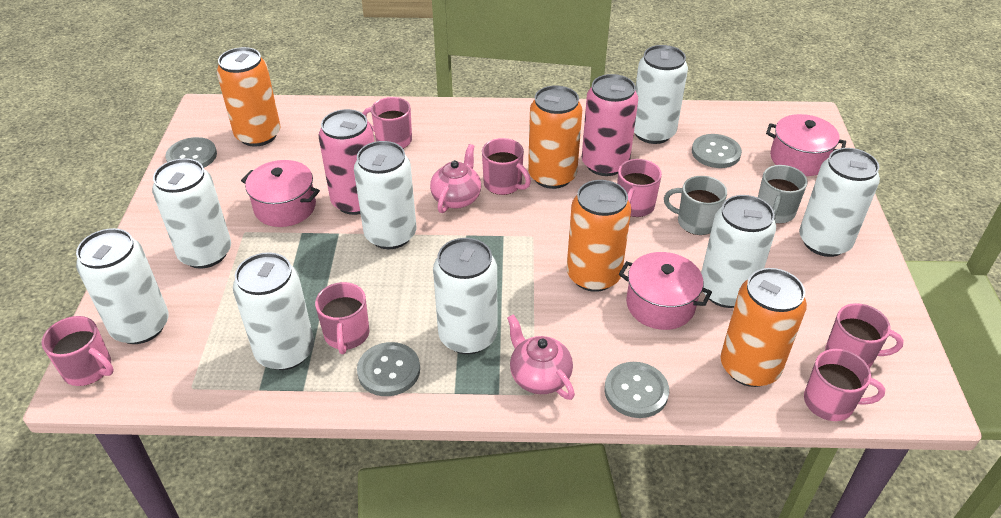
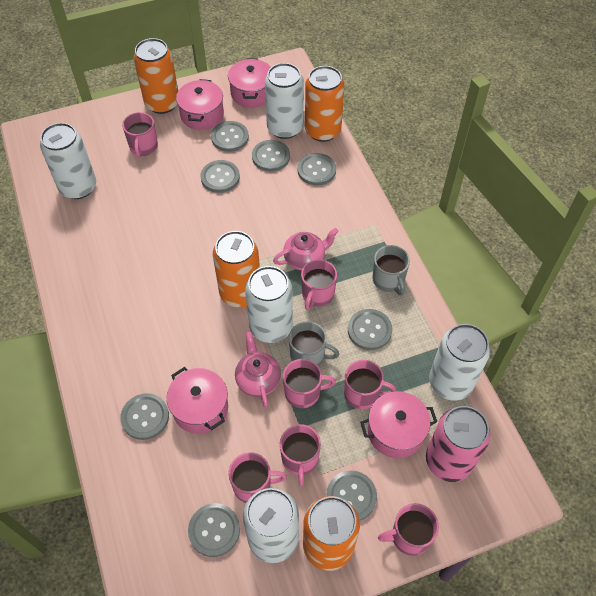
grey button: 4 -> 8
pink can: 2 -> 1
pink pot: 3 -> 4
white can: 8 -> 5

